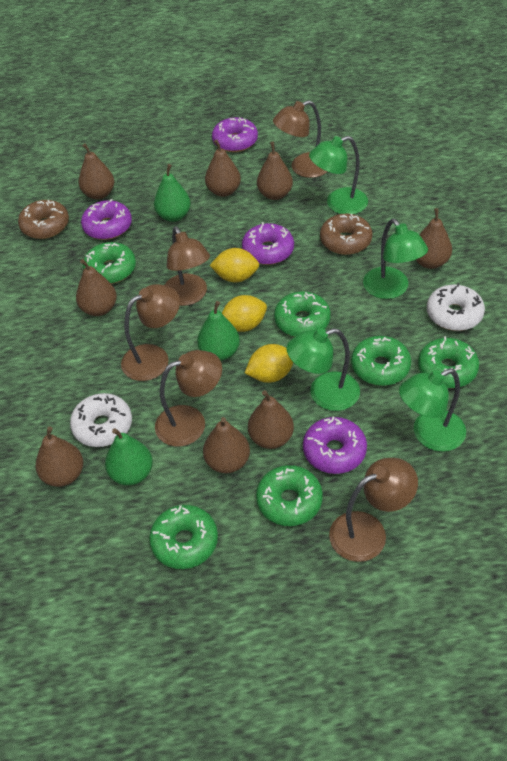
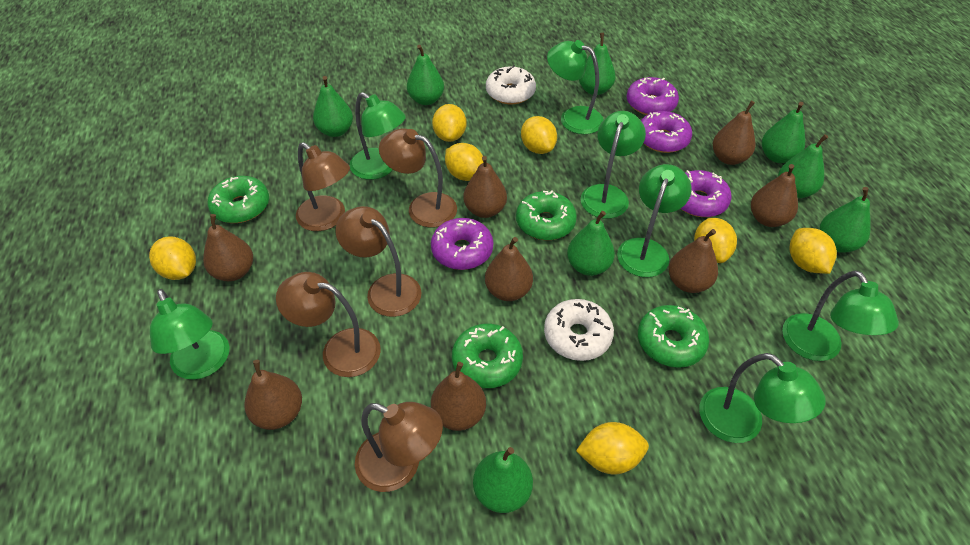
brown donut: 2 -> 0
green donut: 6 -> 4
green lamp: 4 -> 7
green pear: 3 -> 8
yellow lemon: 3 -> 7

